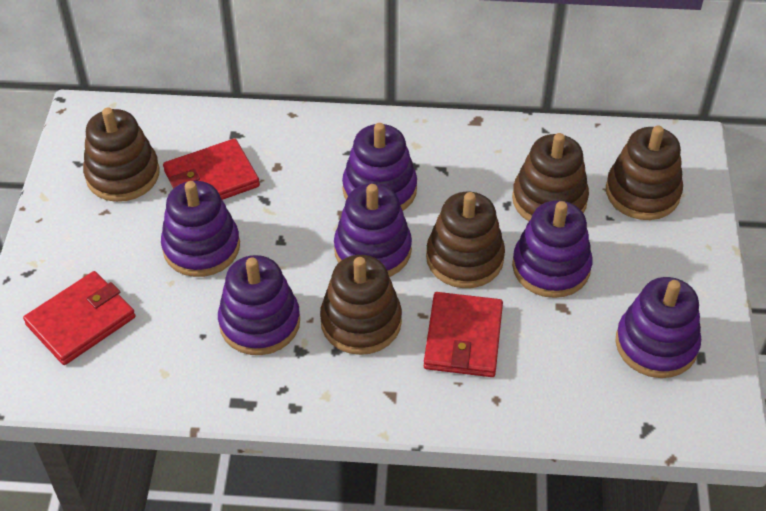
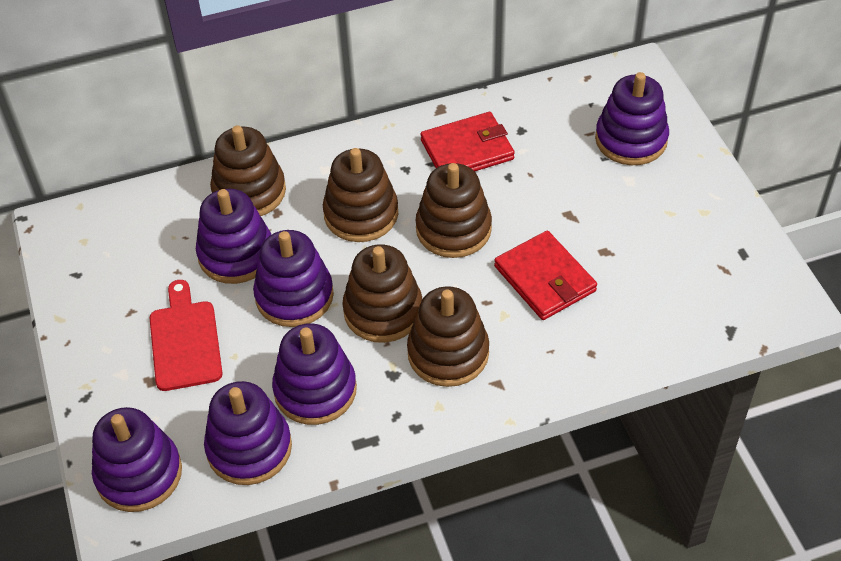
red cutting board: 0 -> 1
red wallet: 3 -> 2

